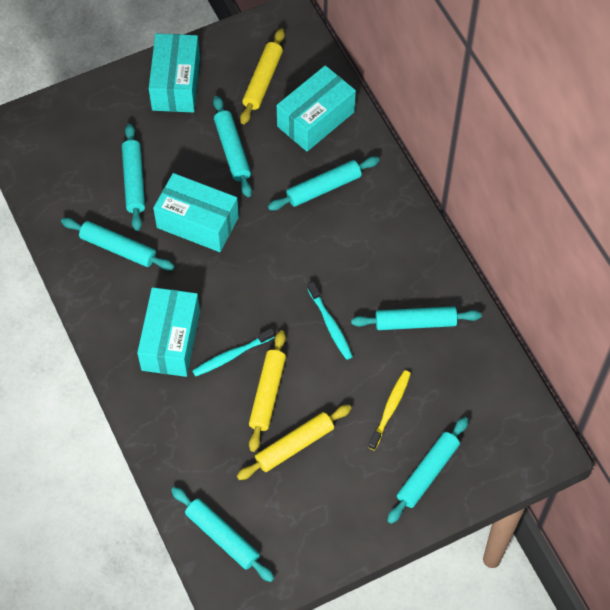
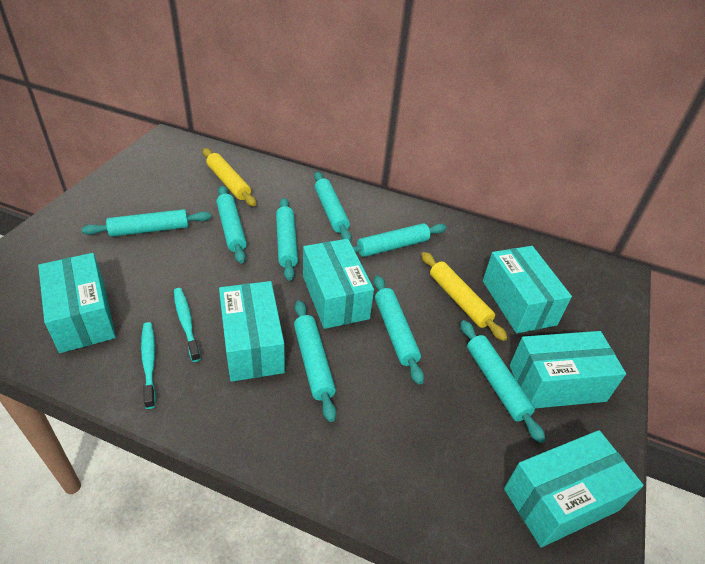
turquoise box: 4 -> 6
turquoise rolling pin: 7 -> 8
yellow rolling pin: 3 -> 2
yellow toothbrush: 1 -> 0

